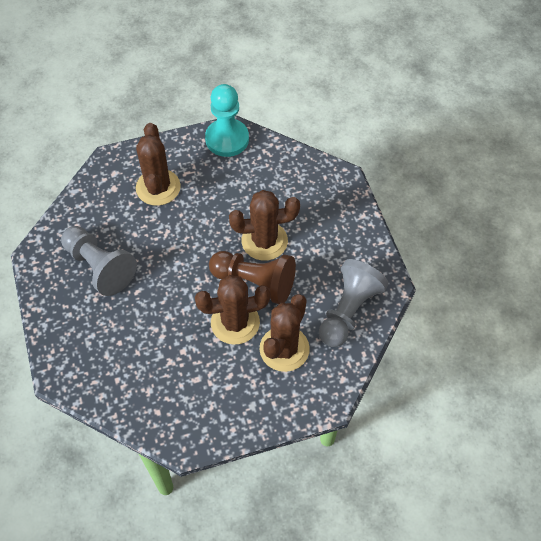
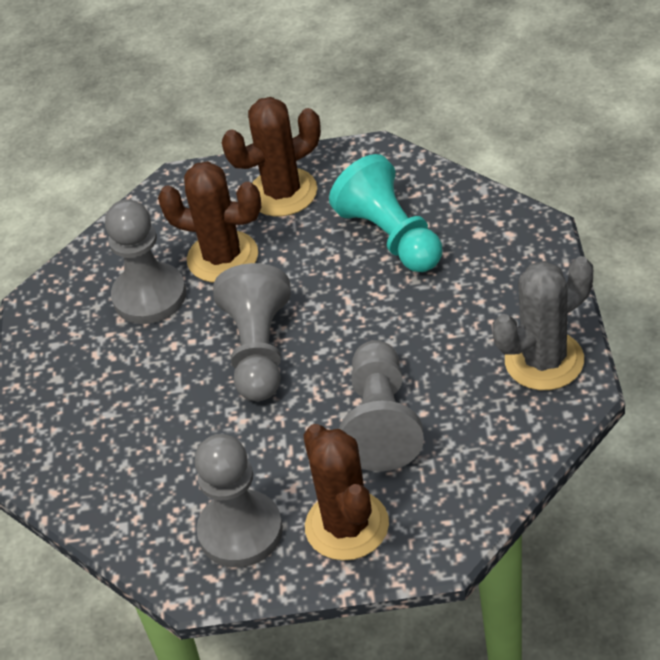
brown cactus: 4 -> 3
brown pawn: 1 -> 0
grey cactus: 0 -> 1
grey pawn: 2 -> 4

